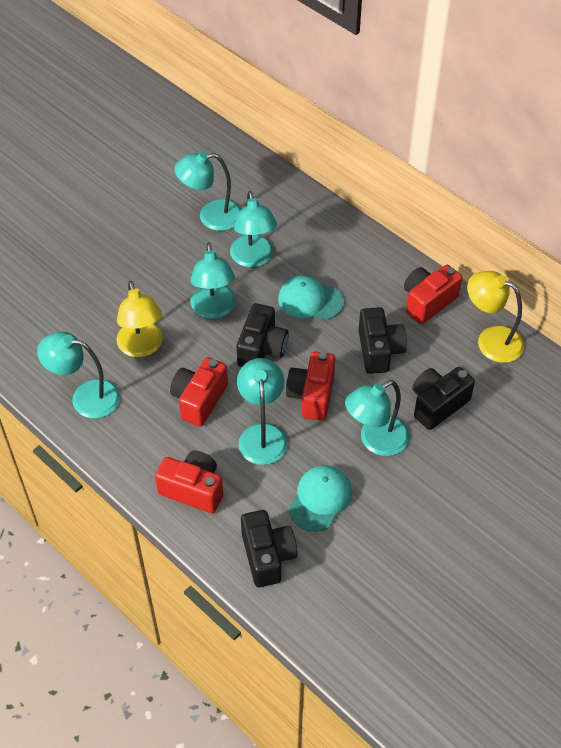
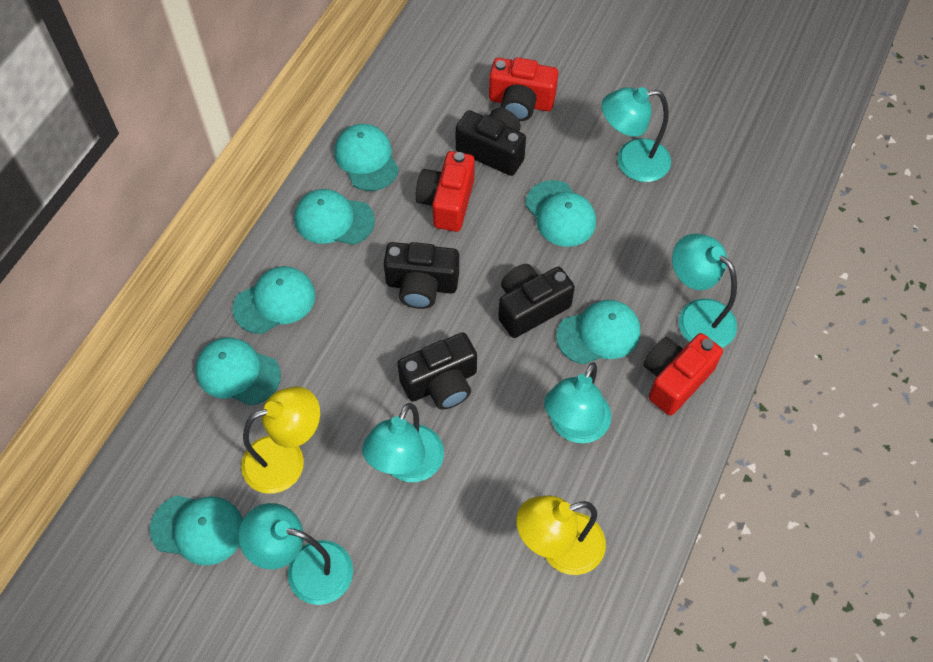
red camera: 4 -> 3
turquoise cap: 2 -> 7
turquoise lamp: 6 -> 5

